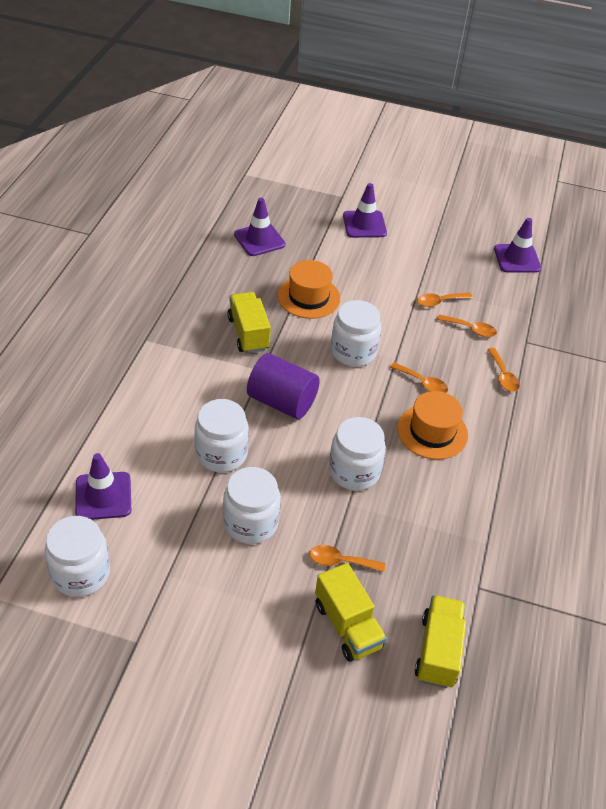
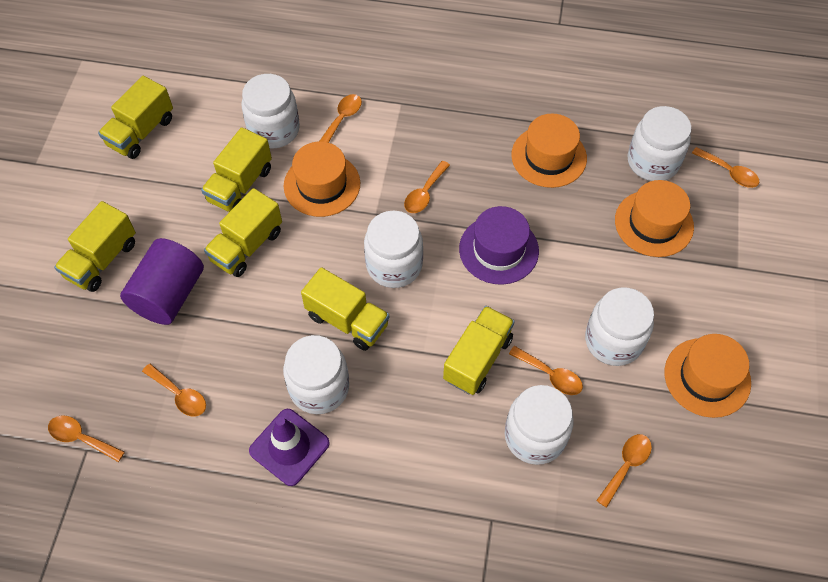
orange hat: 2 -> 4
orange spoon: 5 -> 7
purple hat: 0 -> 1
purple traffic cone: 4 -> 1
white jar: 5 -> 6
yellow truck: 3 -> 6

